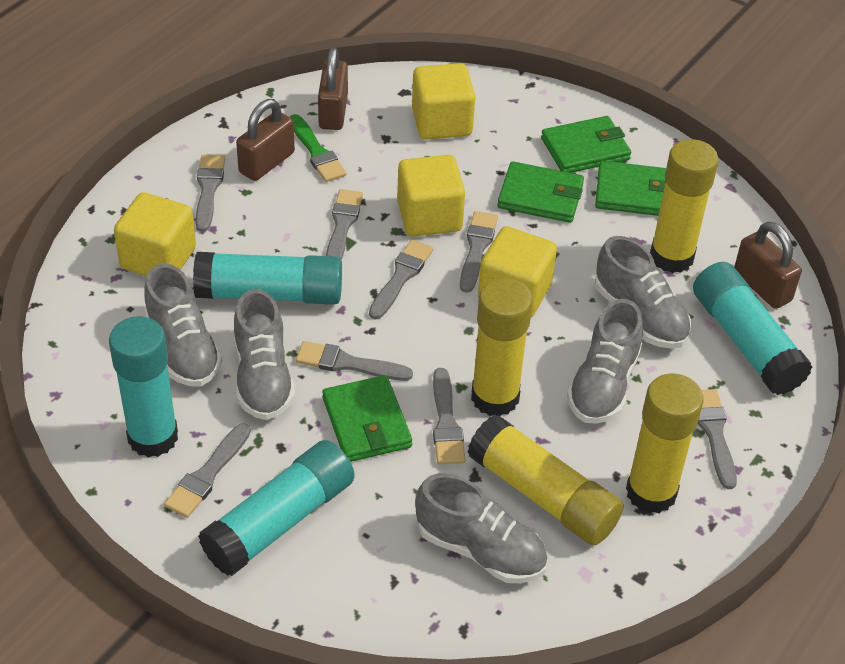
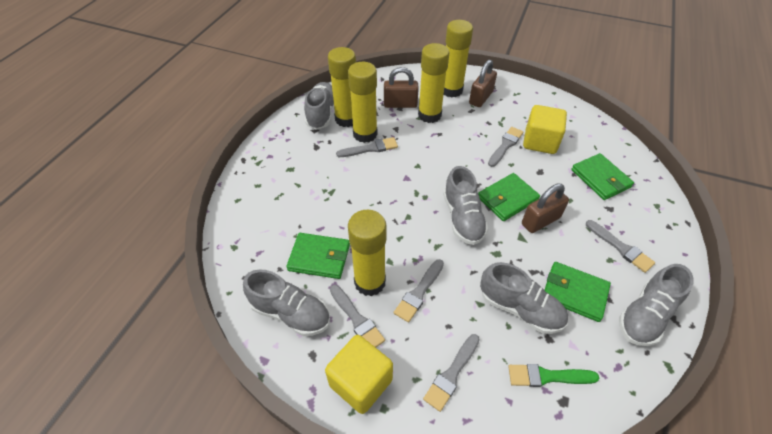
grey brush: 8 -> 6
turquoise glue stick: 4 -> 0
yellow cube: 4 -> 2
yellow glue stick: 4 -> 5

